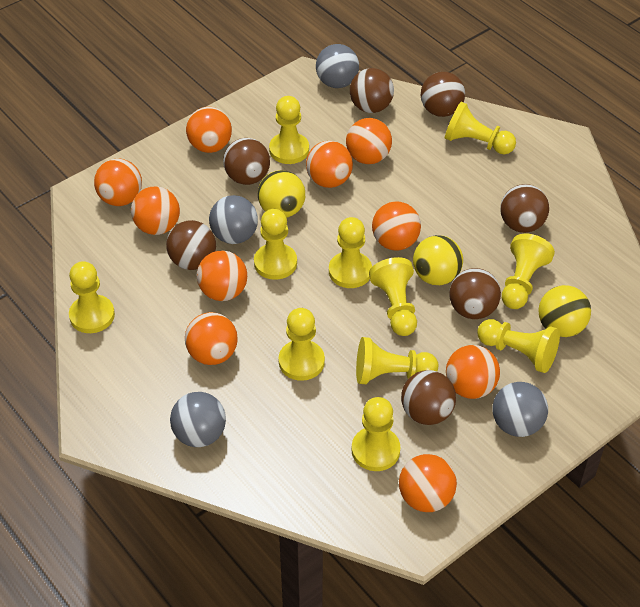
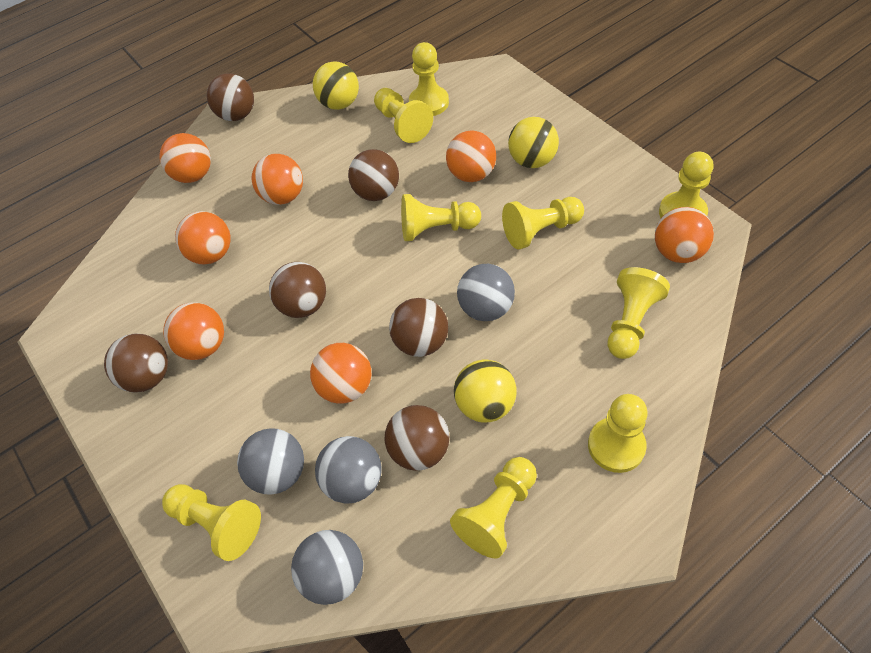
brown ball: 7 -> 6
orange ball: 10 -> 7
yellow pawn: 11 -> 9

